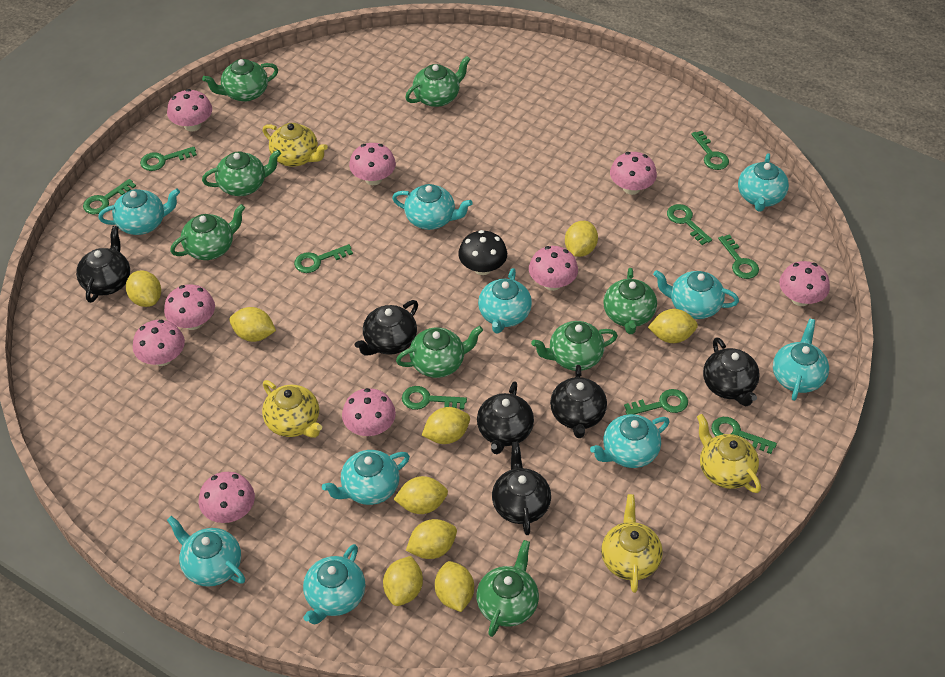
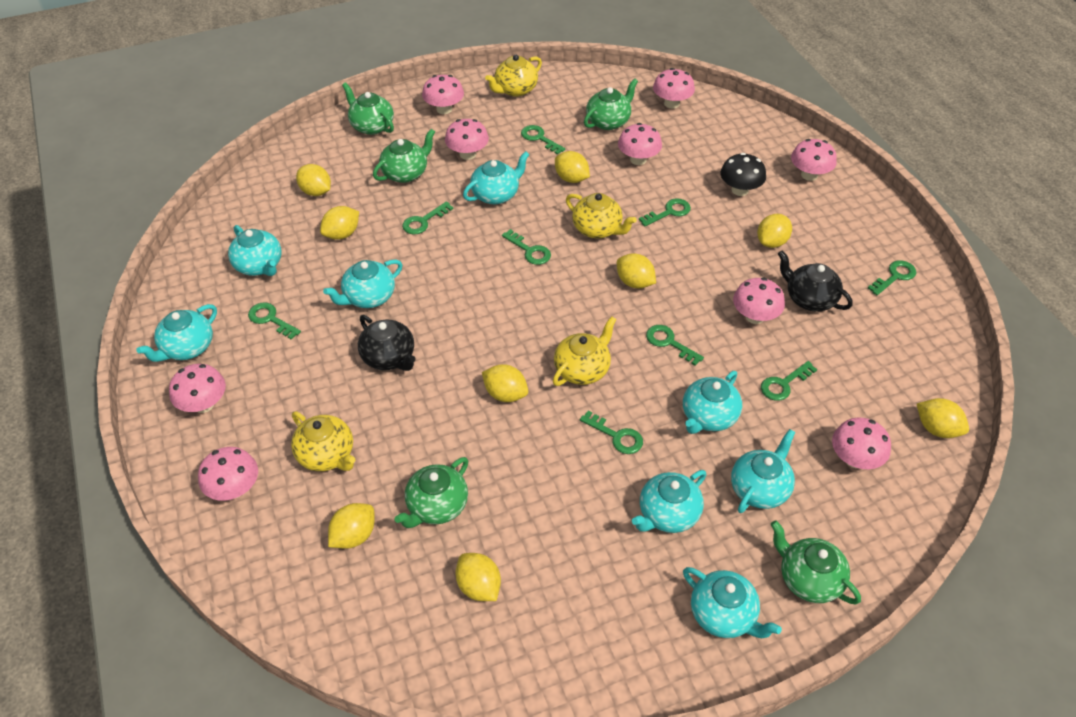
black teapot: 6 -> 2
green teapot: 8 -> 5
turquoise teapot: 10 -> 8

